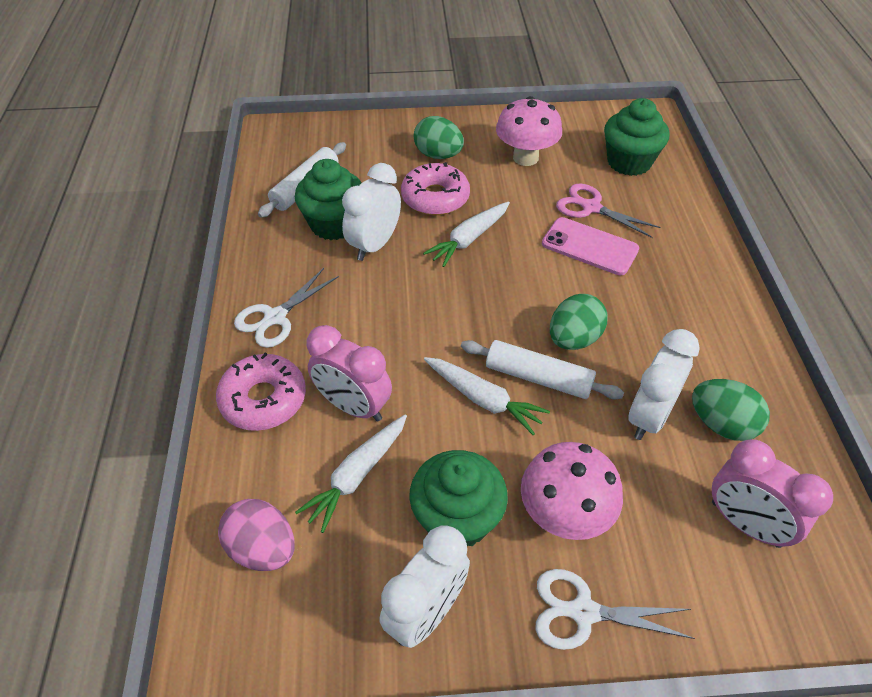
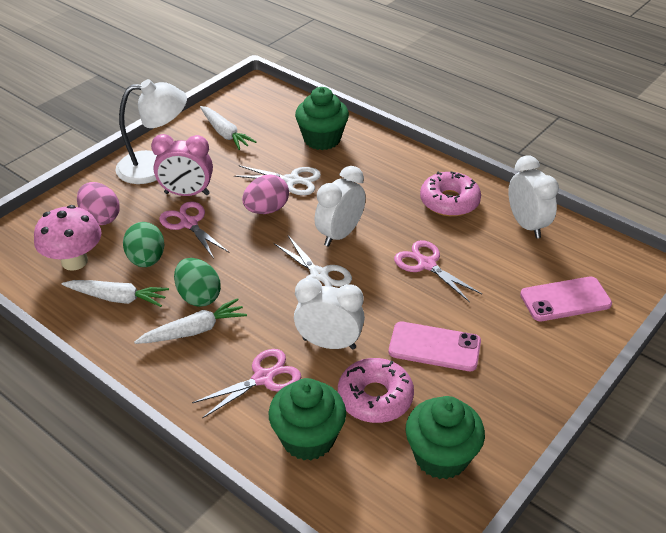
green egg: 3 -> 2
pink clock: 2 -> 1
pink egg: 1 -> 2
pink mushroom: 2 -> 1
pink phone: 1 -> 2
pink scissors: 1 -> 3
white lamp: 0 -> 1
white rolling pin: 2 -> 0

